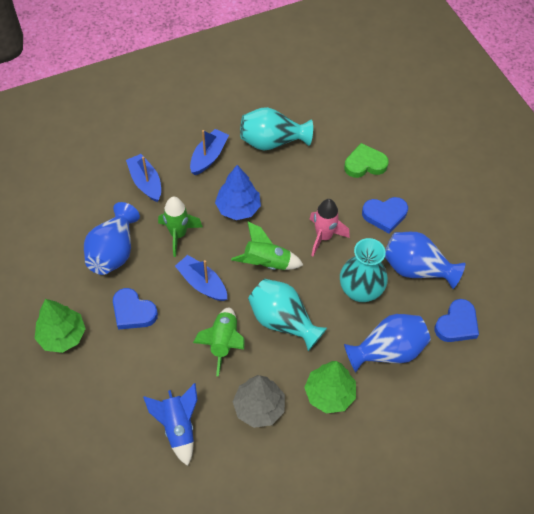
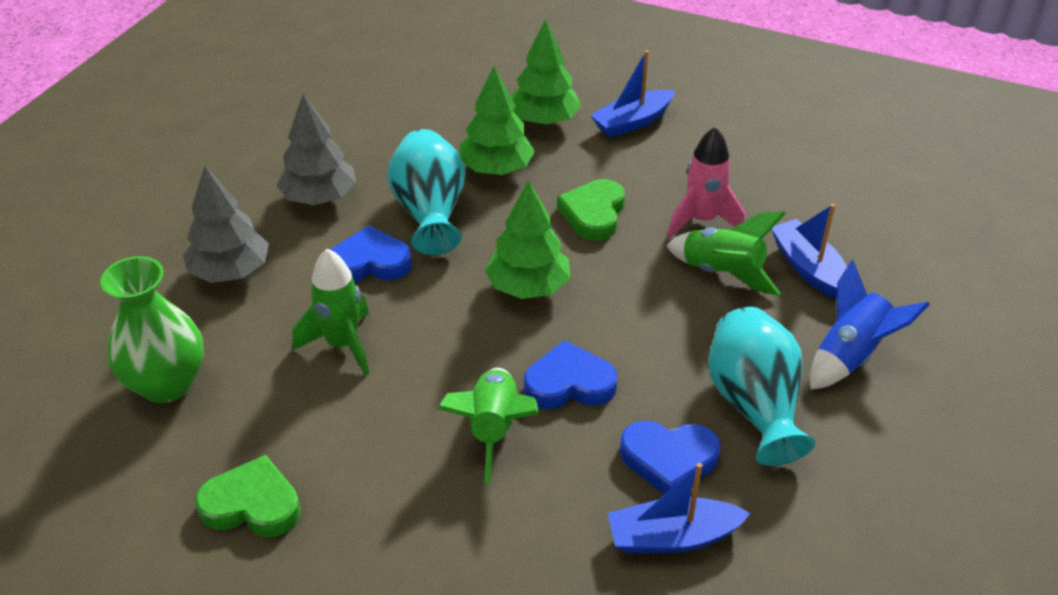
blue tree: 1 -> 0
blue vase: 3 -> 0
green heart: 1 -> 2
green tree: 2 -> 3
green vase: 0 -> 1
grey tree: 1 -> 2
turquoise vase: 3 -> 2

